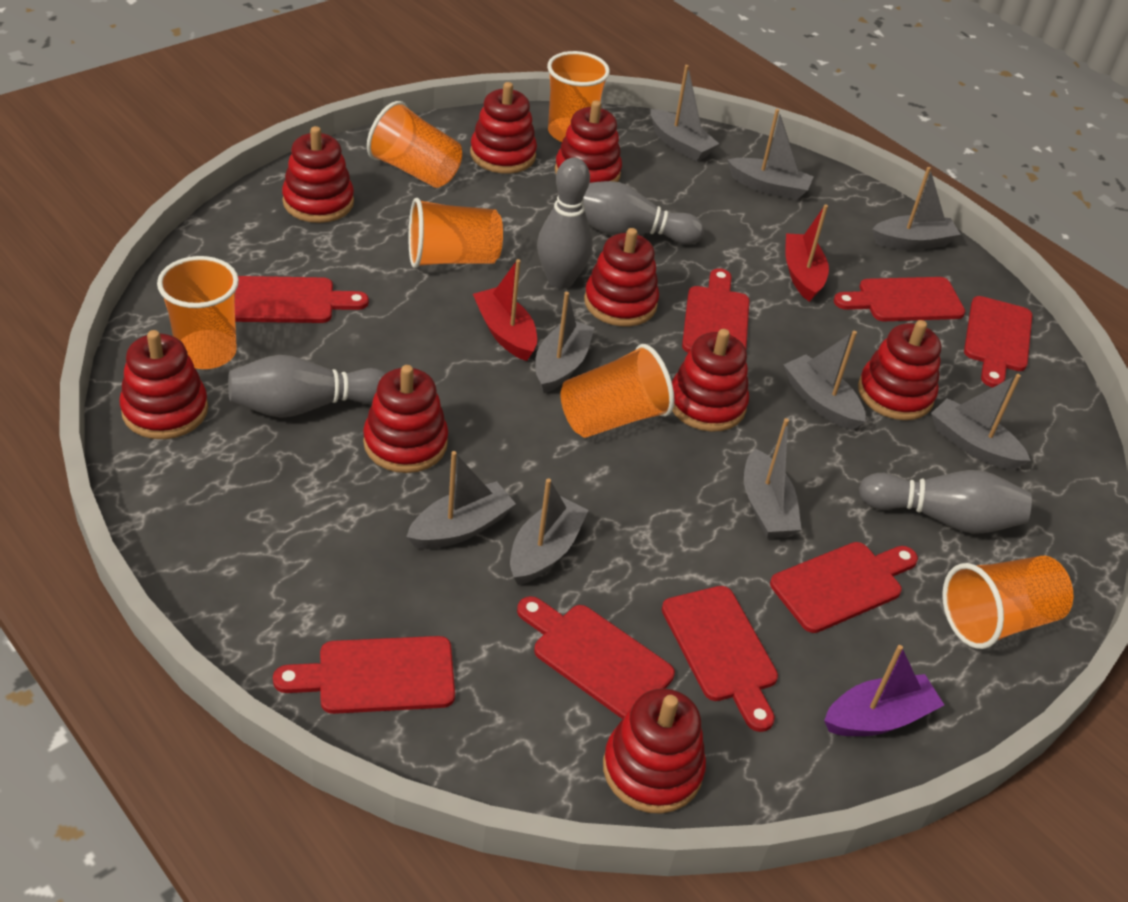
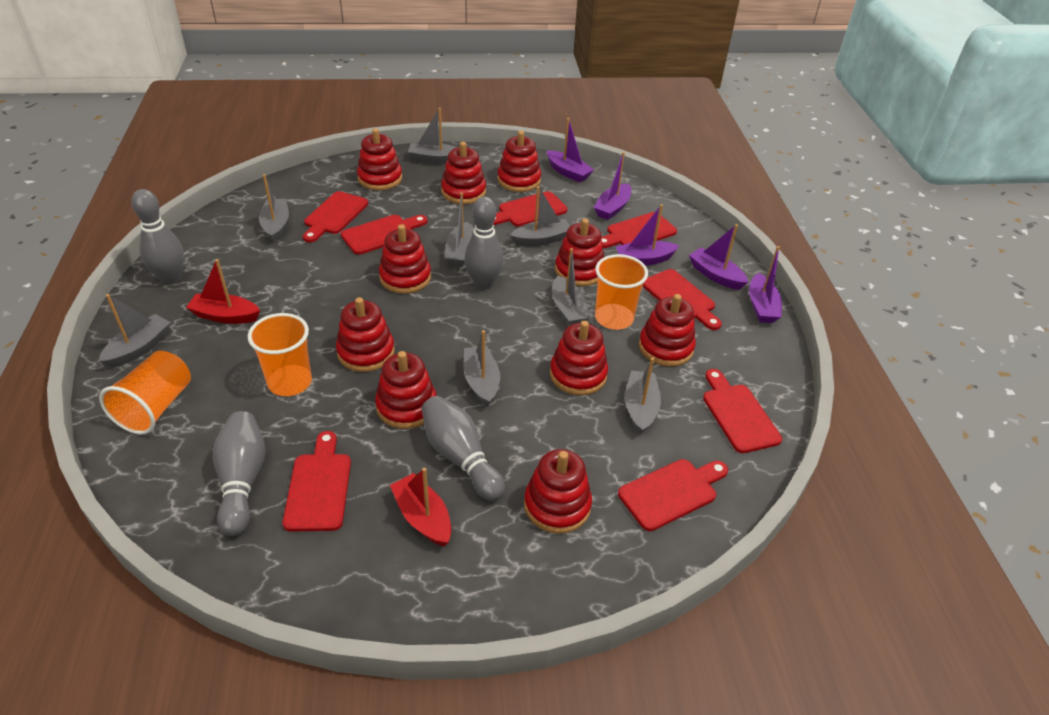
grey boat: 9 -> 8
orange cup: 6 -> 3
purple boat: 1 -> 5
red stacking toy: 9 -> 10

